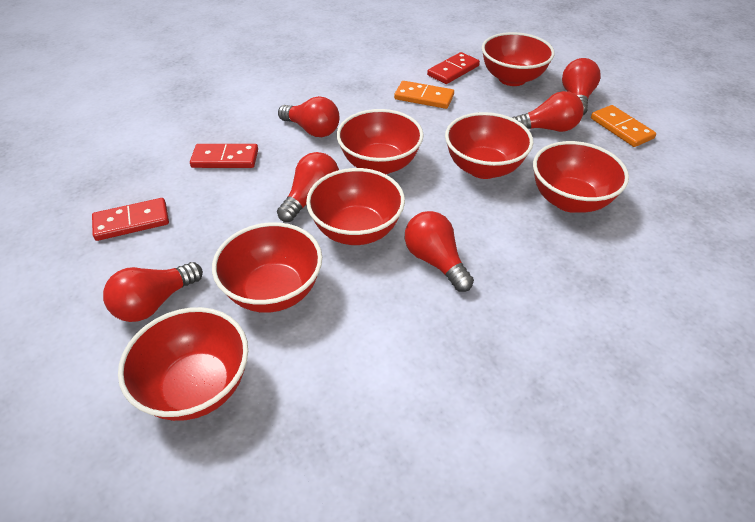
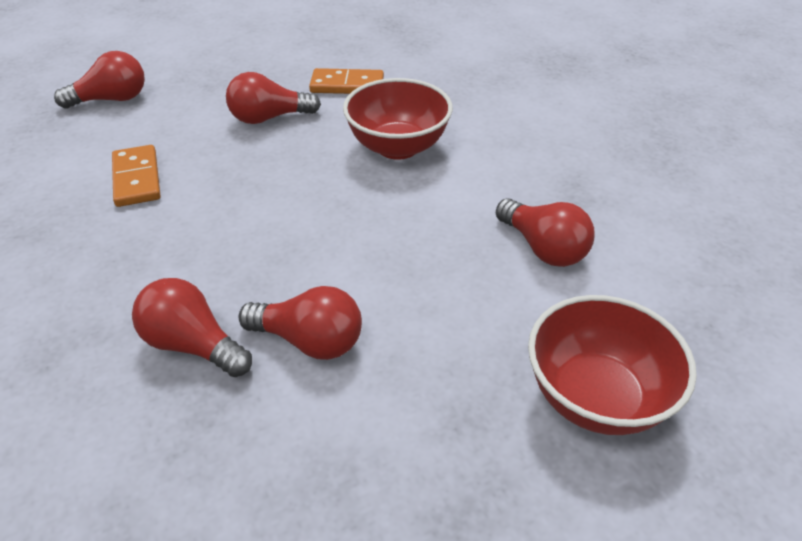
red bowl: 7 -> 2
red domino: 3 -> 0
red light bulb: 6 -> 5

